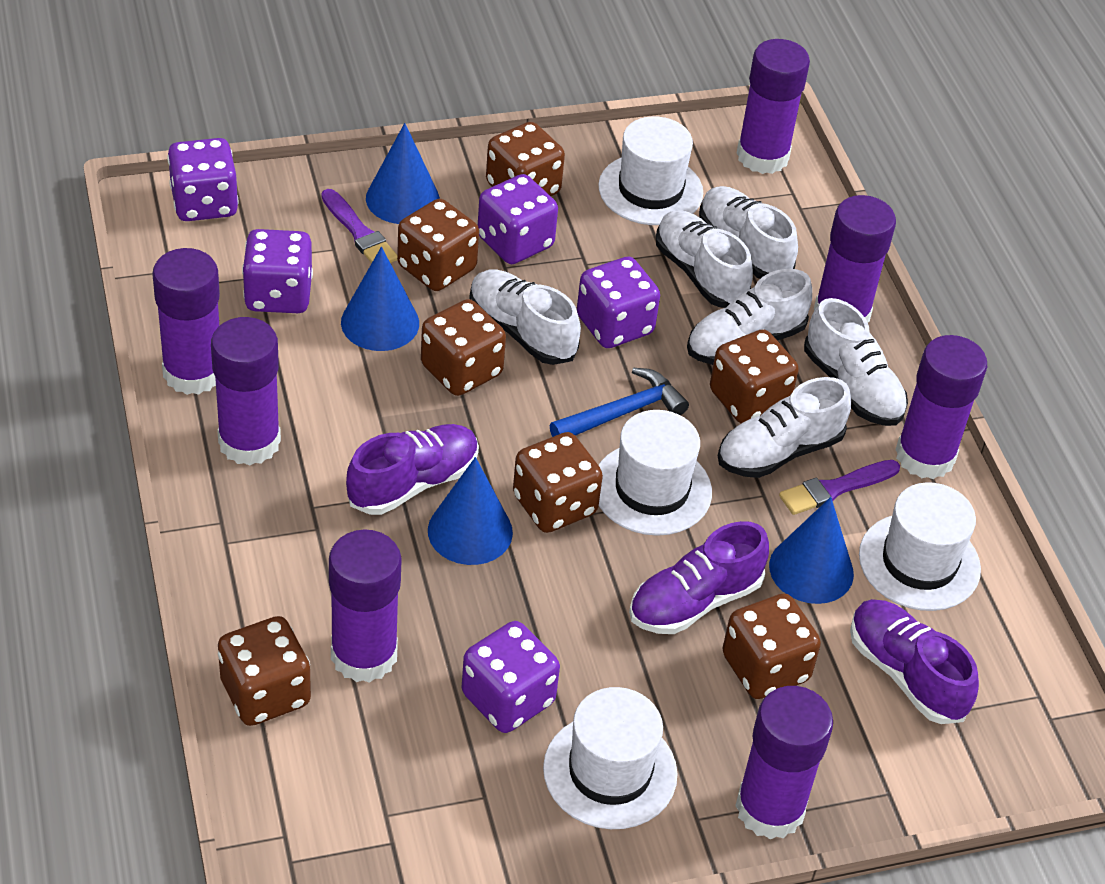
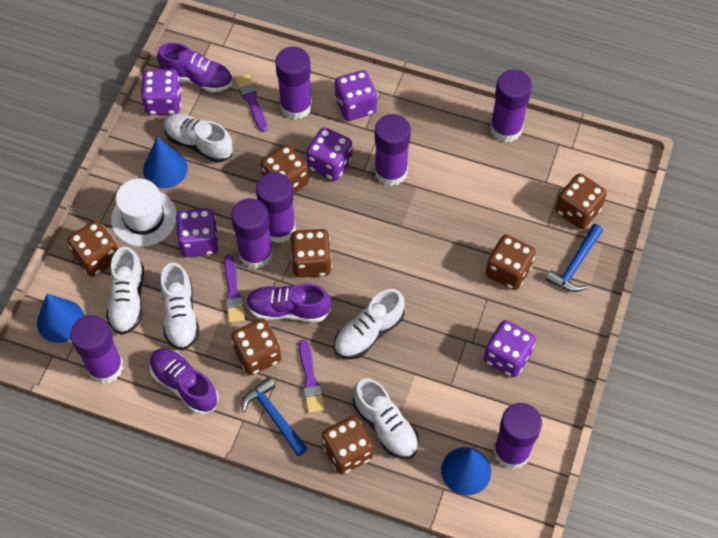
blue cone: 4 -> 3
blue hammer: 1 -> 2
purple brush: 2 -> 3
white hat: 4 -> 1
white shoe: 6 -> 5

